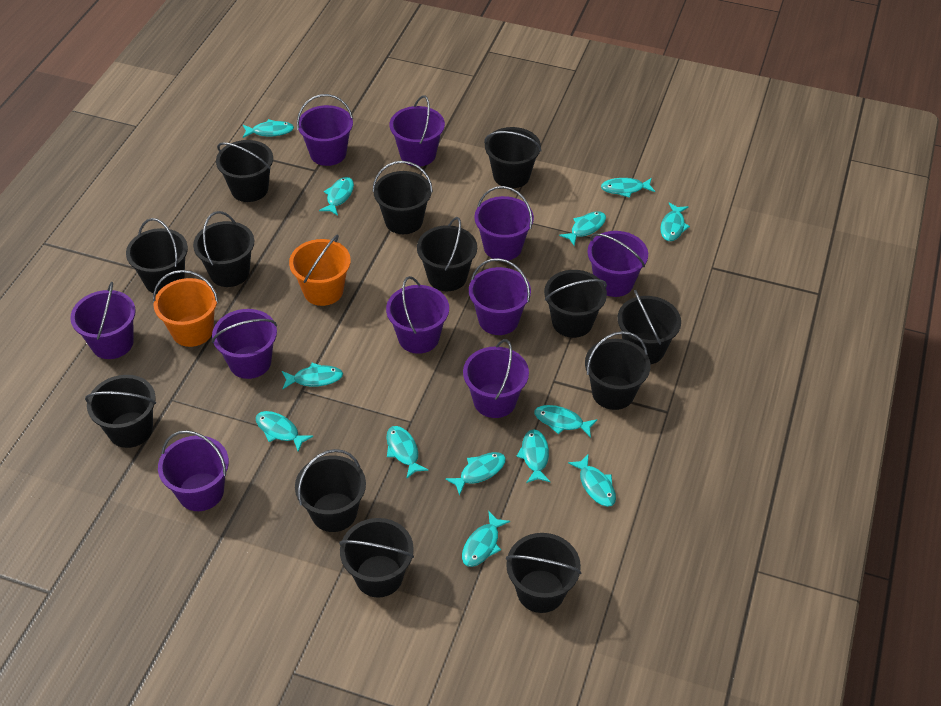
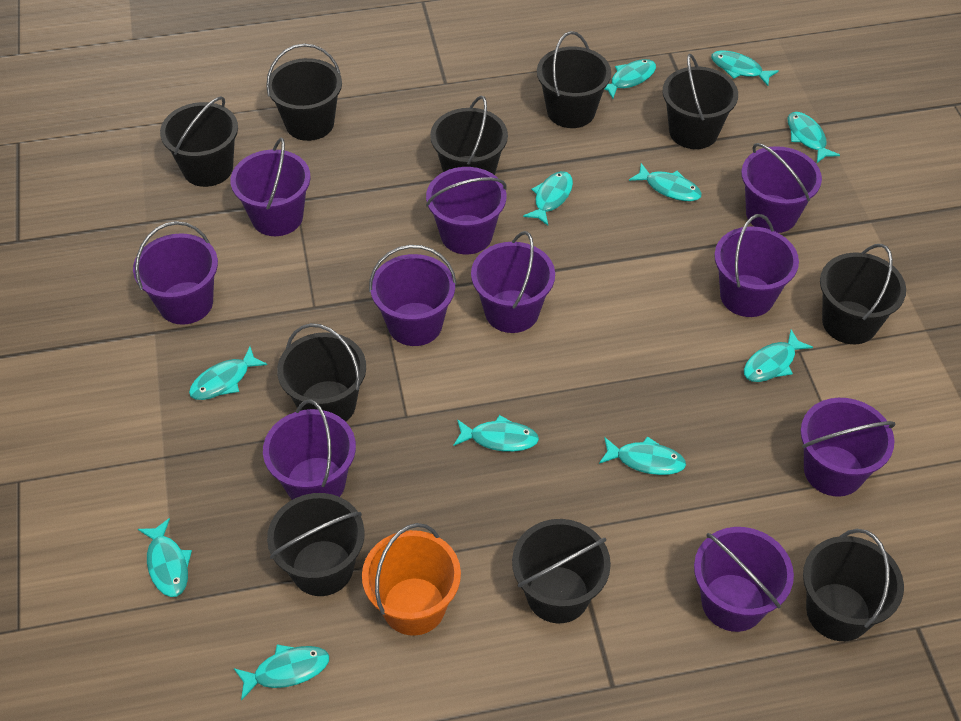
black bucket: 13 -> 10
orange bucket: 2 -> 1
turquoise fish: 13 -> 11

